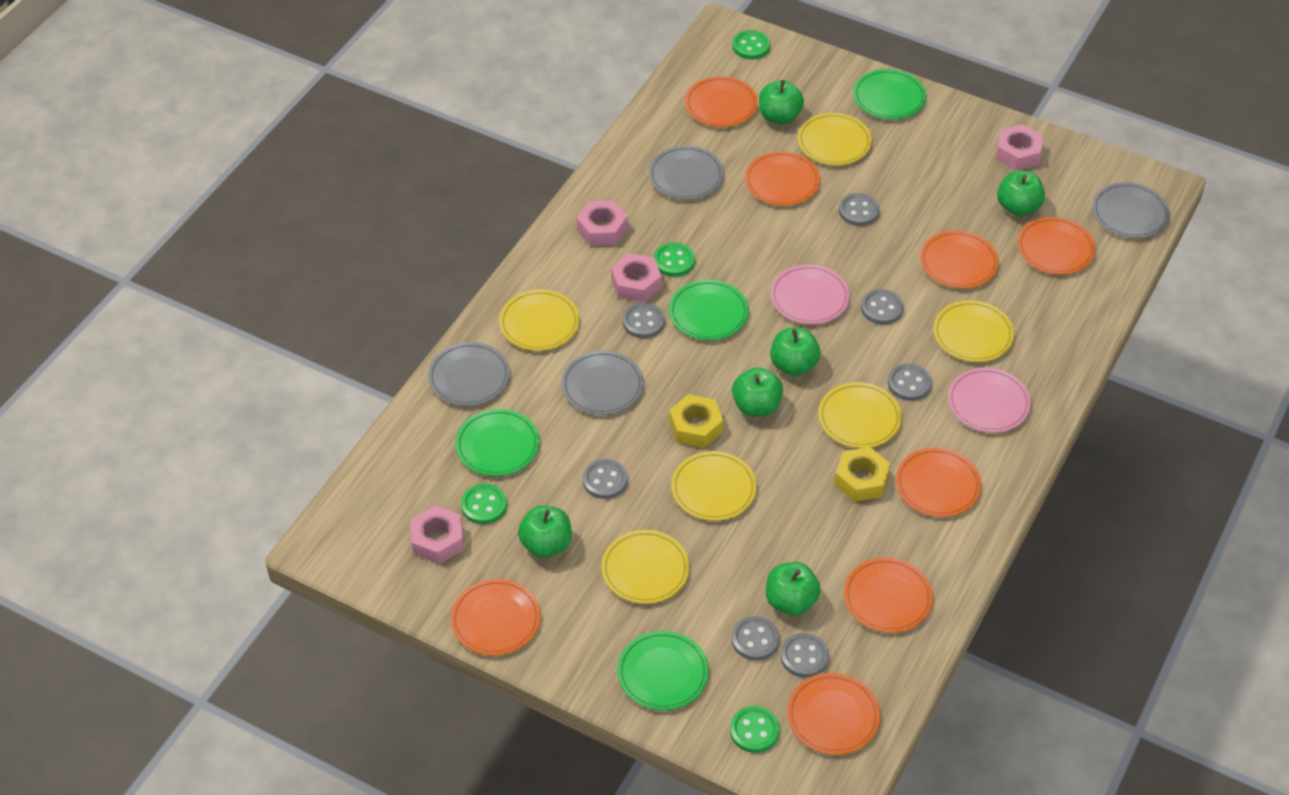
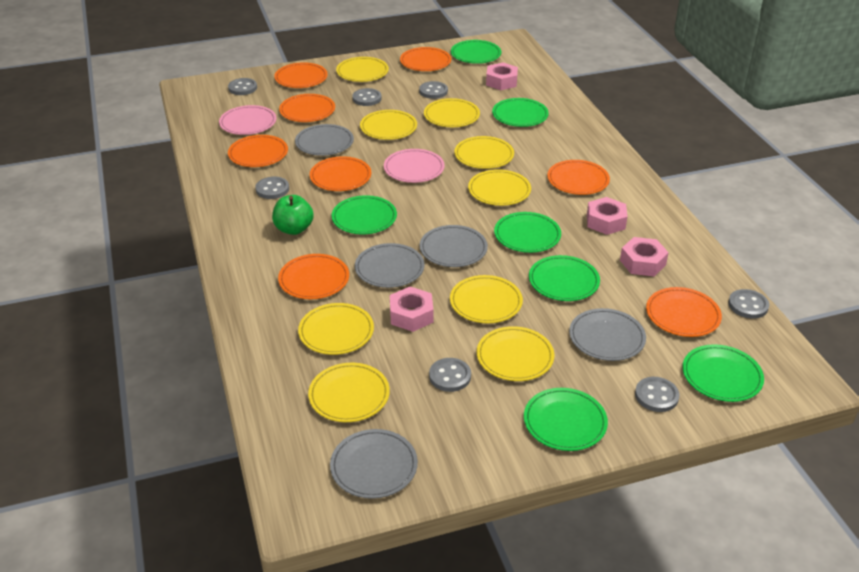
green apple: 6 -> 1
green button: 4 -> 0
green plate: 4 -> 7
grey plate: 4 -> 5
yellow nut: 2 -> 0
yellow plate: 6 -> 9

